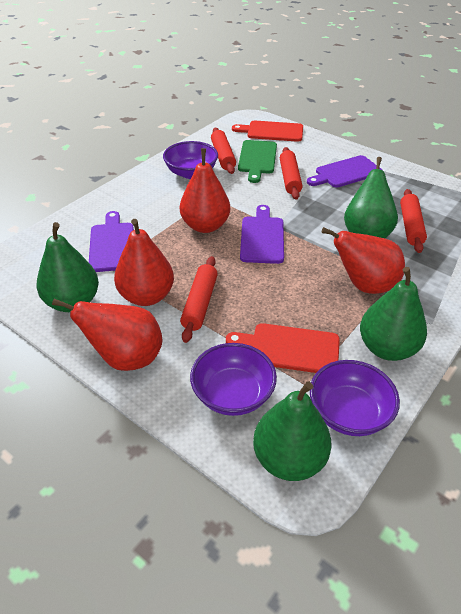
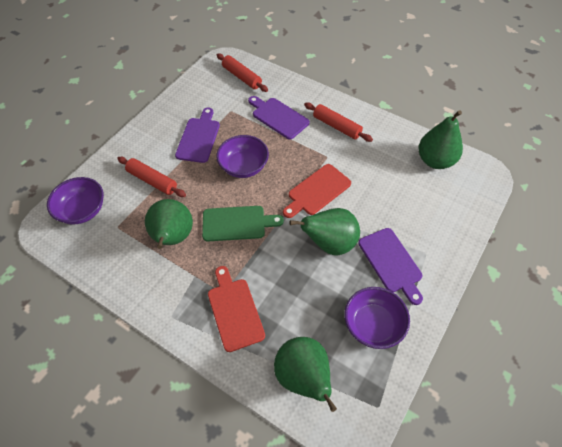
red pear: 4 -> 0
red rolling pin: 4 -> 3

